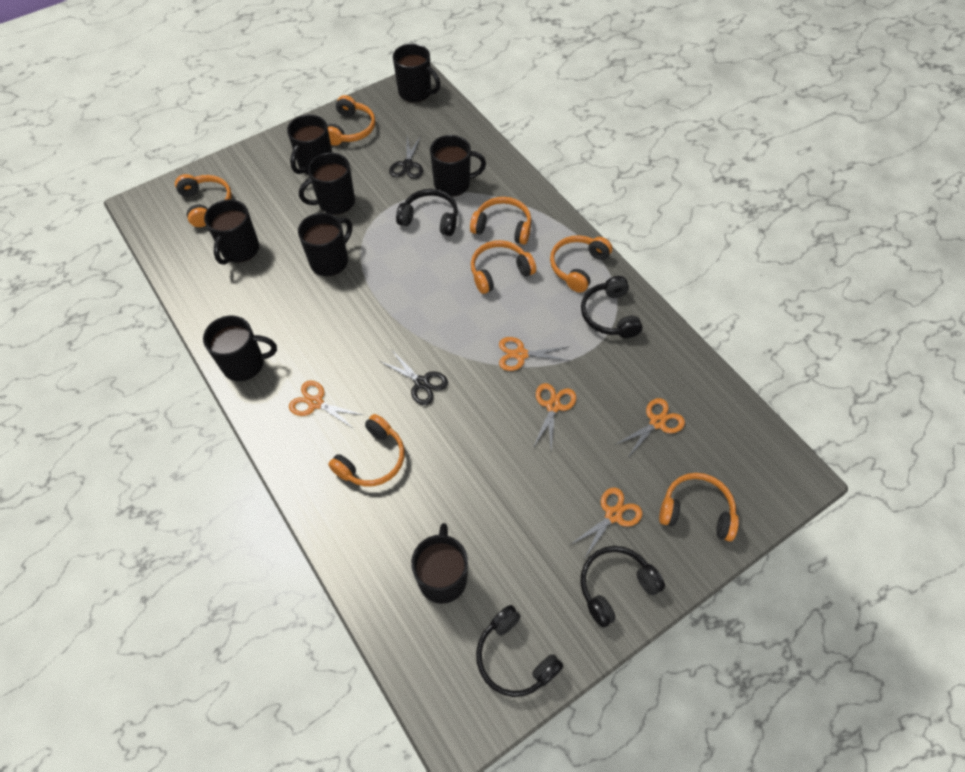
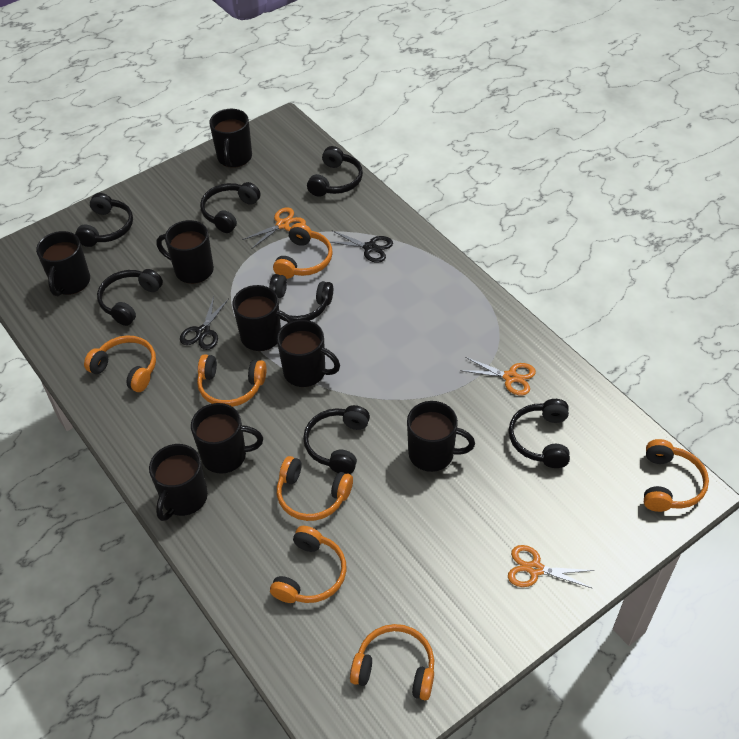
black headphones: 4 -> 7
orange scissors: 5 -> 3

